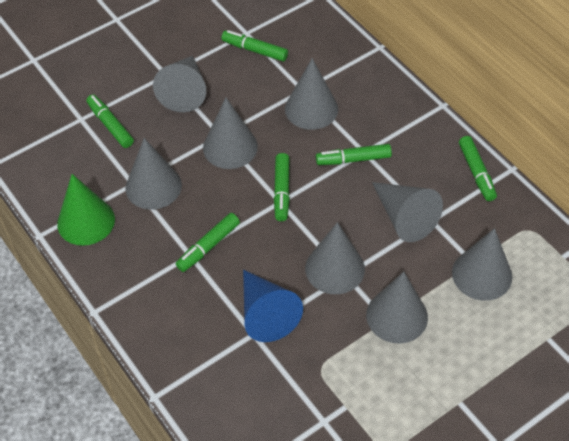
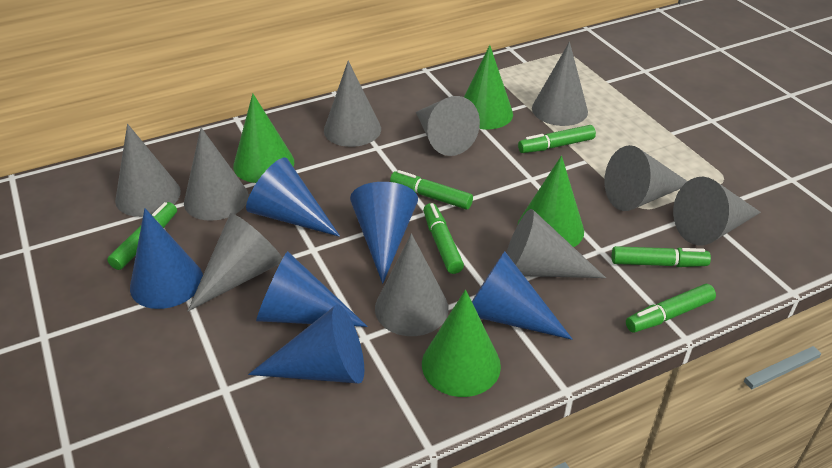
blue cone: 1 -> 6
green cone: 1 -> 4
grey cone: 8 -> 10

